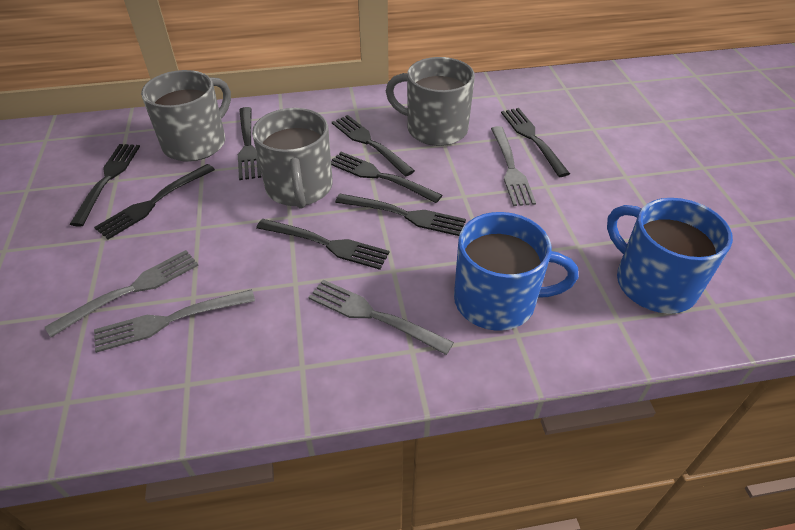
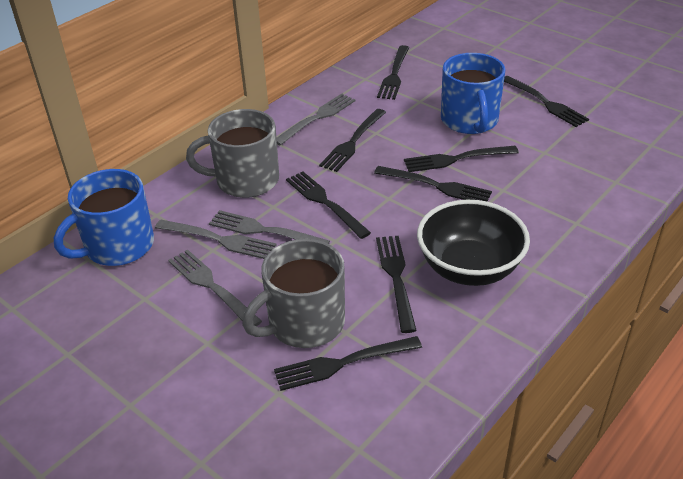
black bowl: 0 -> 1
grey mug: 3 -> 2

